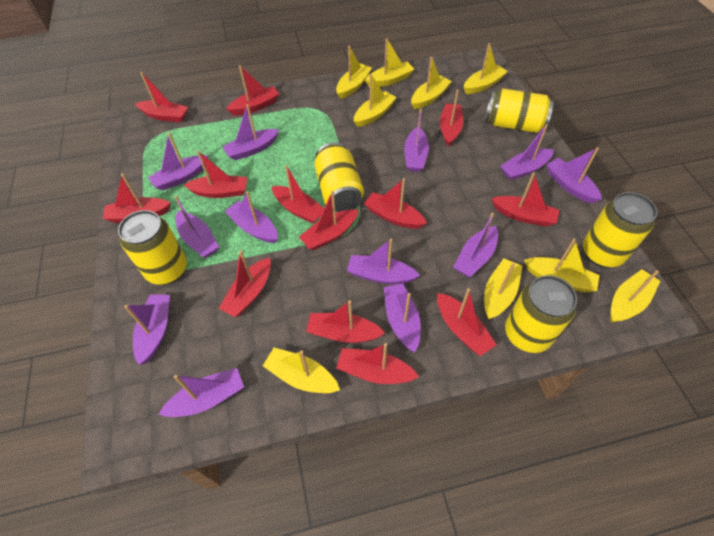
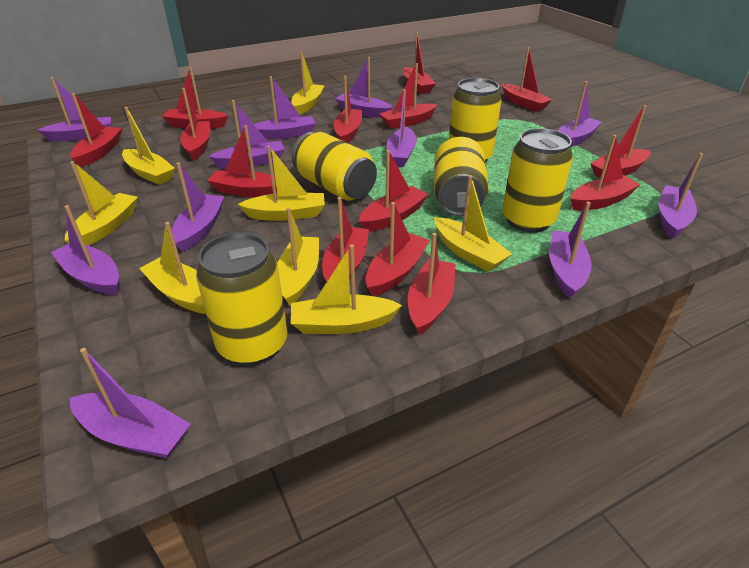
purple boat: 12 -> 11
red boat: 13 -> 14
yellow boat: 9 -> 8

